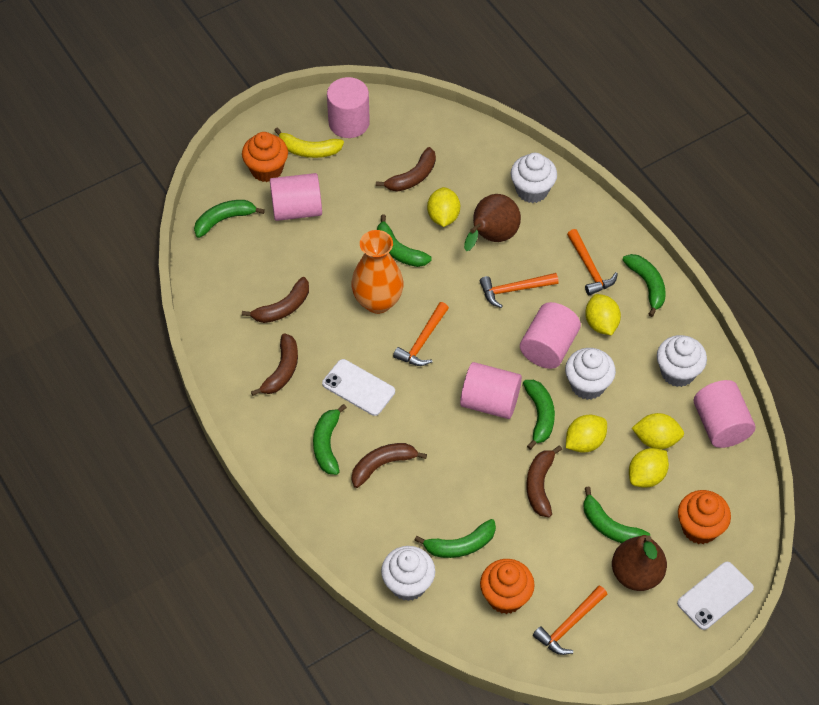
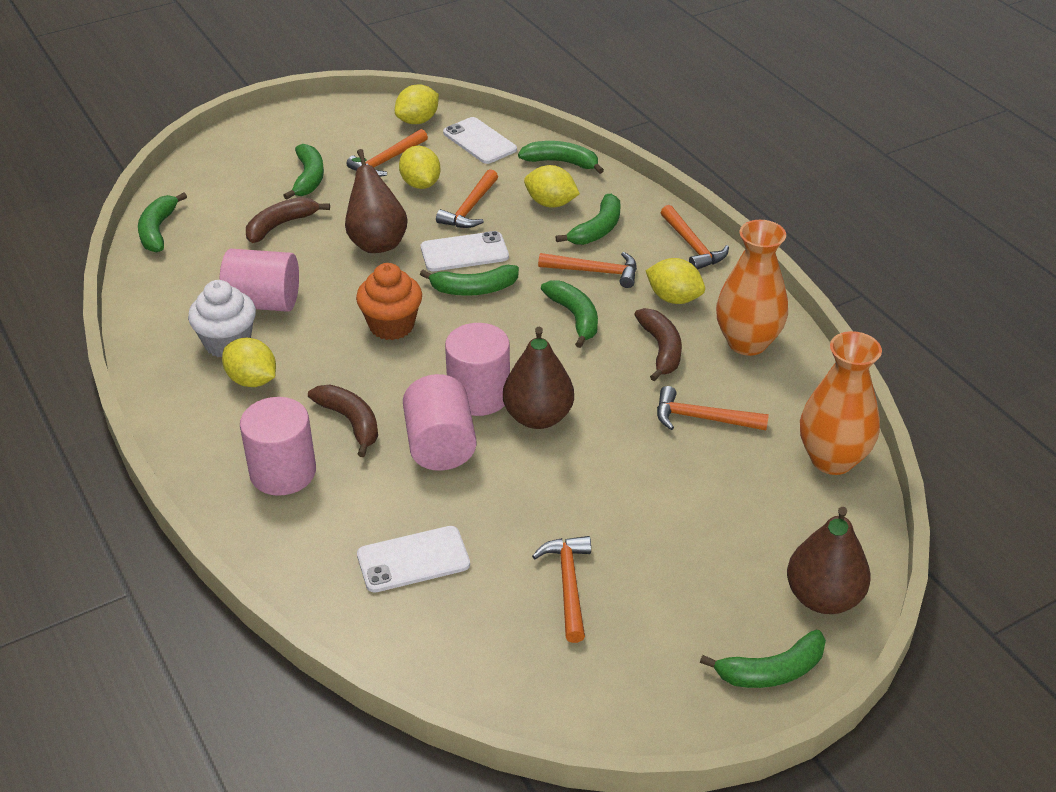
brown banana: 5 -> 3
brown pear: 2 -> 3
orange cupcake: 3 -> 1
orange hammer: 4 -> 6
orange vase: 1 -> 2
pink cylinder: 5 -> 4
white cupcake: 4 -> 1
white phone: 2 -> 3
yellow banana: 1 -> 0

